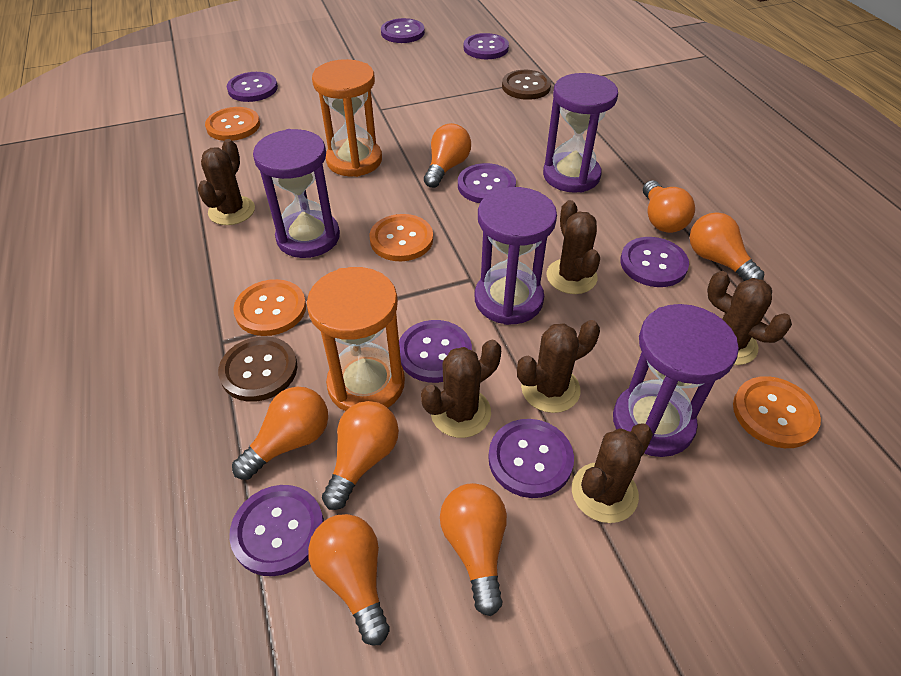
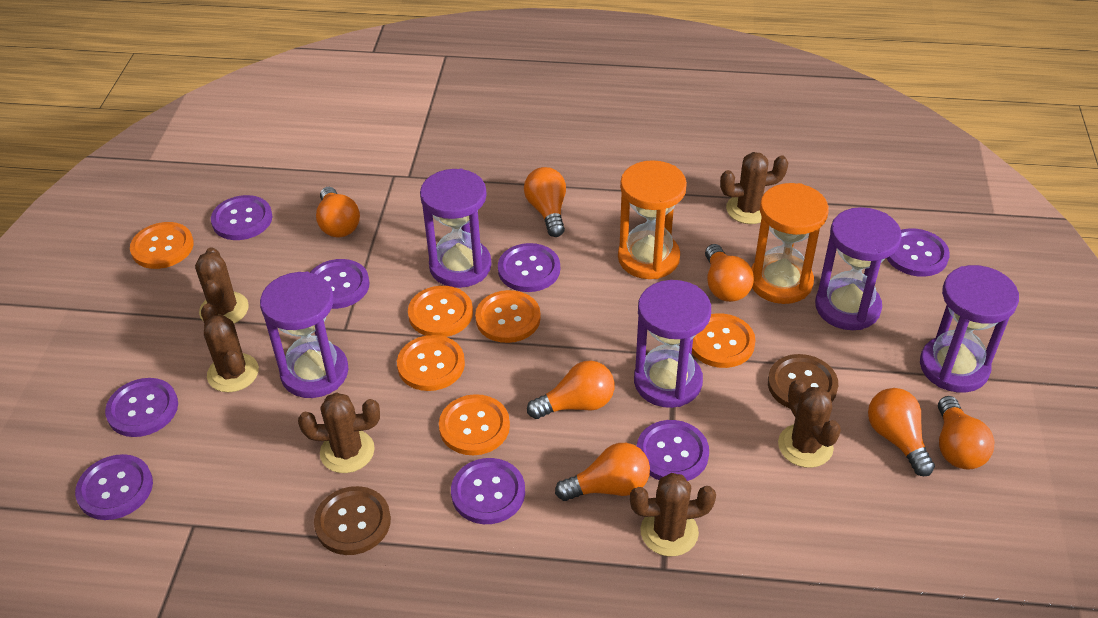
orange button: 4 -> 6
purple hourglass: 4 -> 5

